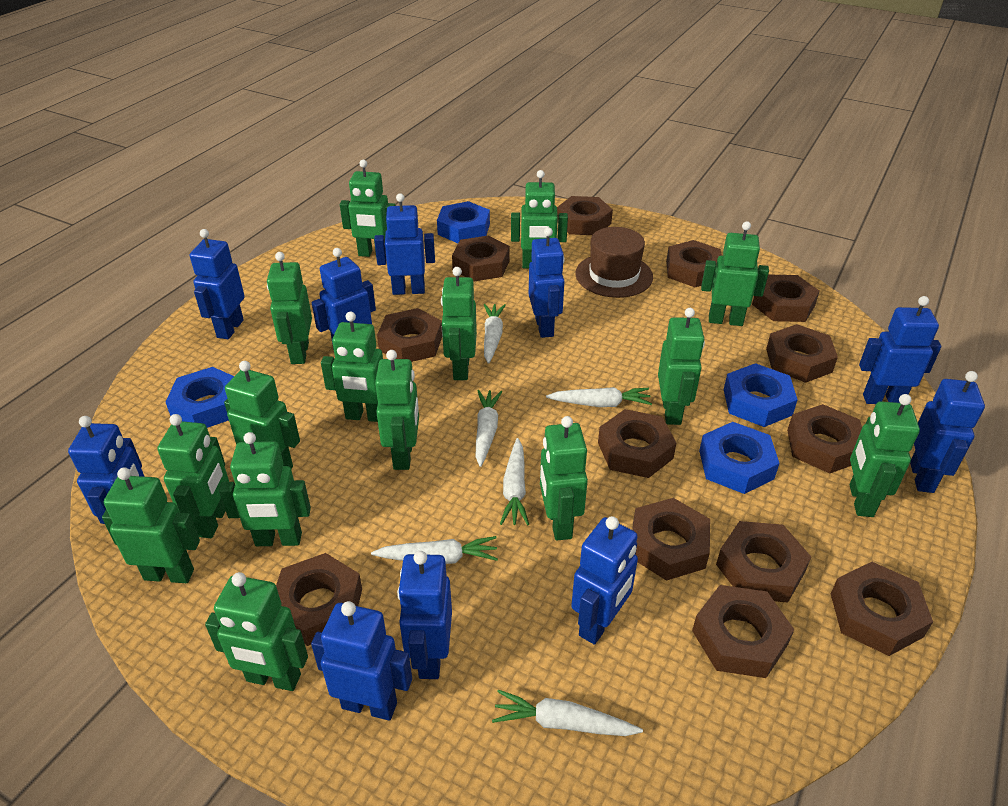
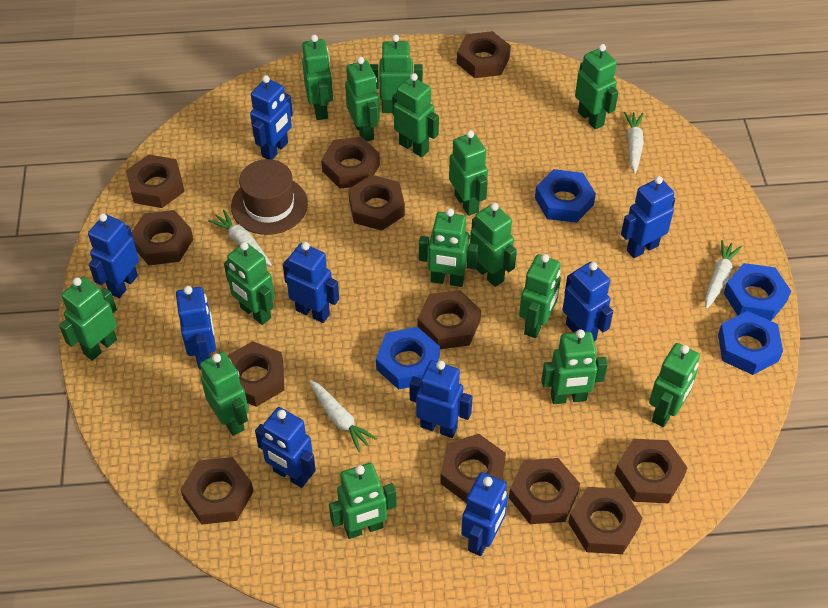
blue robot: 10 -> 9
brown nut: 13 -> 12
white carrot: 6 -> 4

